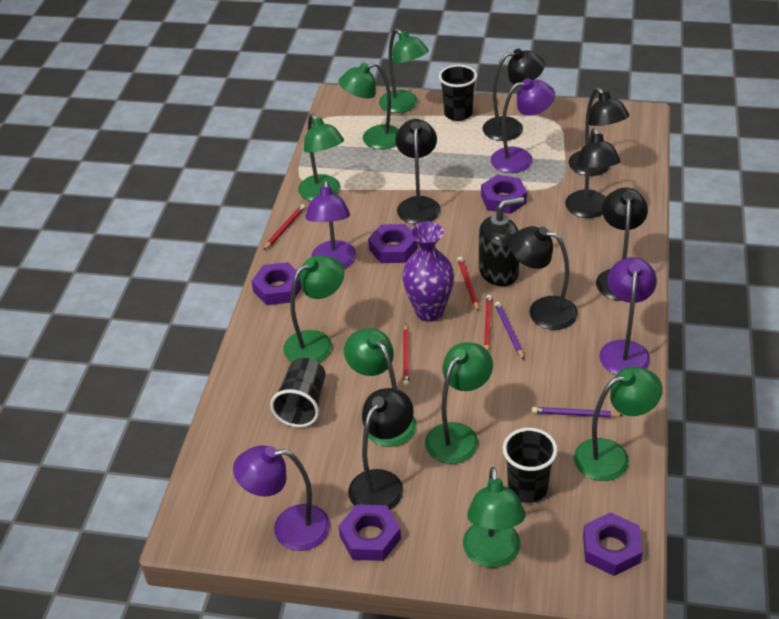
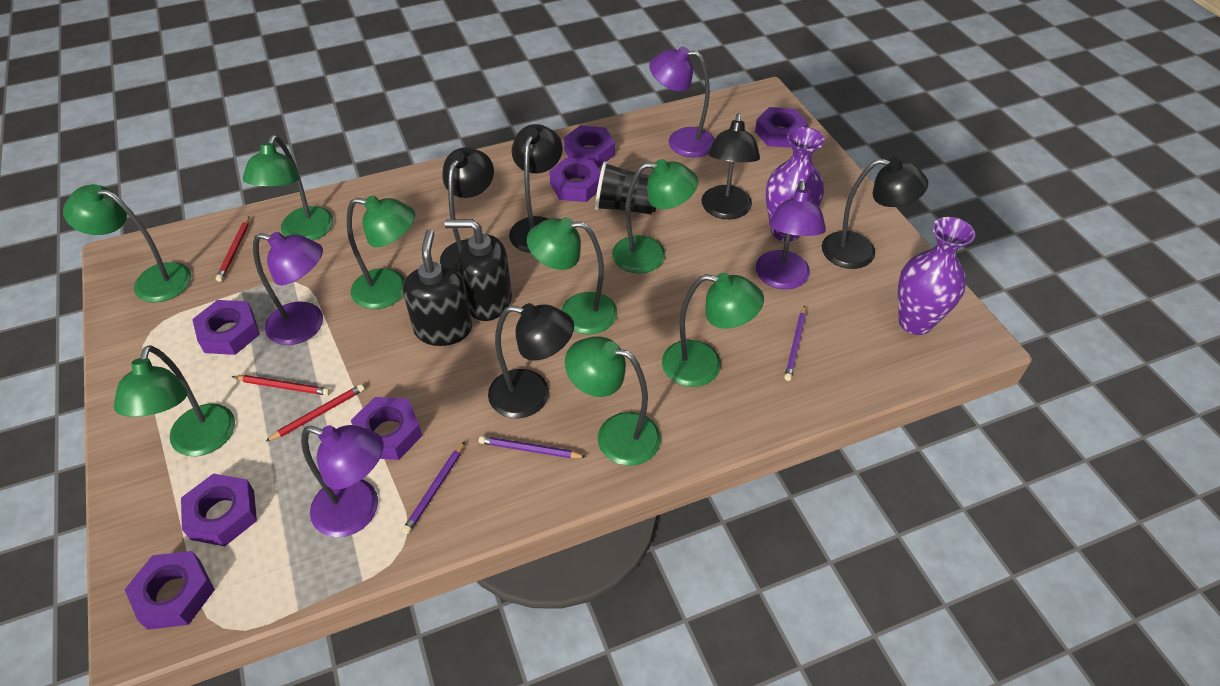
black cup: 3 -> 1
black lamp: 7 -> 5
black soap dispenser: 1 -> 2
purple nut: 5 -> 7
purple pencil: 2 -> 3
purple vase: 1 -> 2
red pencil: 4 -> 3

